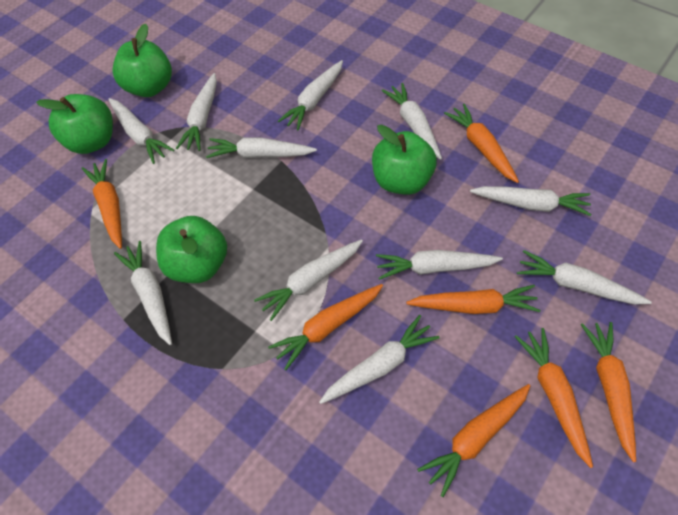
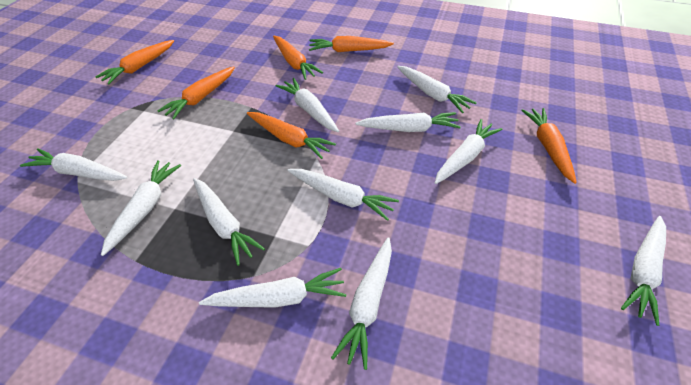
green apple: 4 -> 0
orange carrot: 7 -> 6

